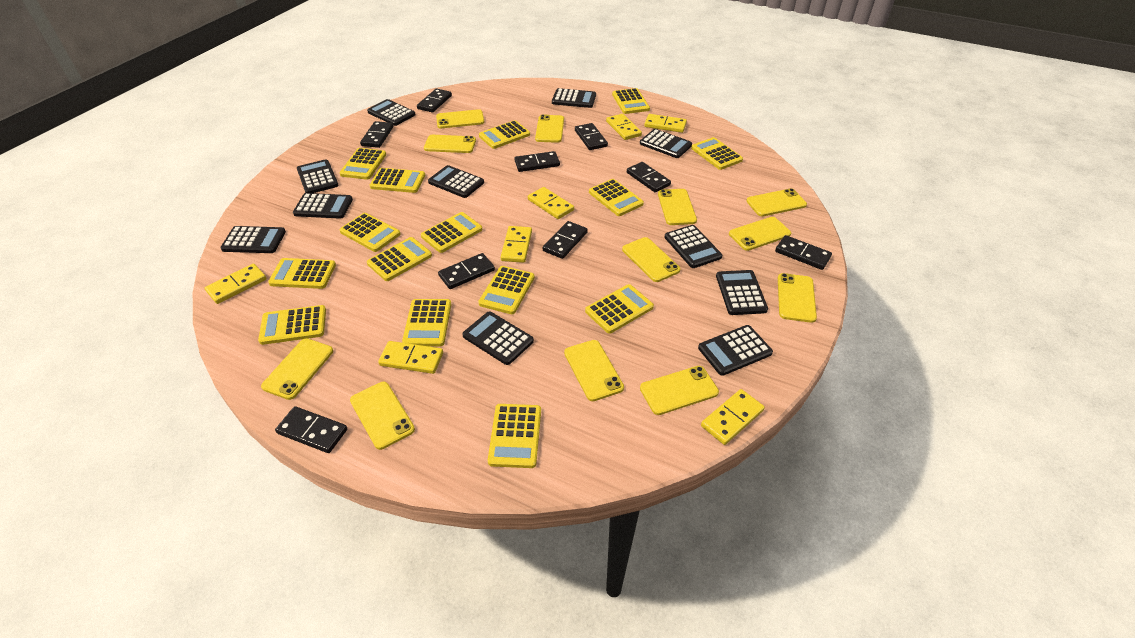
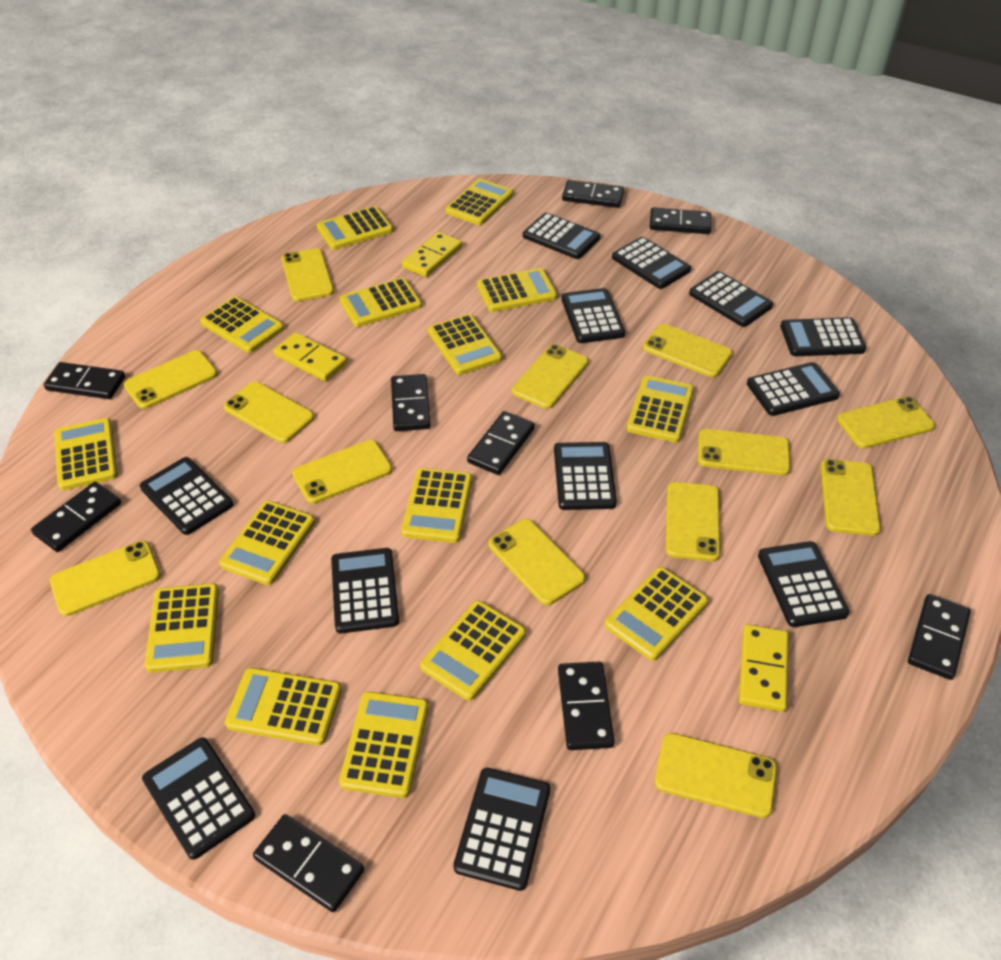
black calculator: 11 -> 12
yellow domino: 7 -> 3
yellow phone: 12 -> 13

